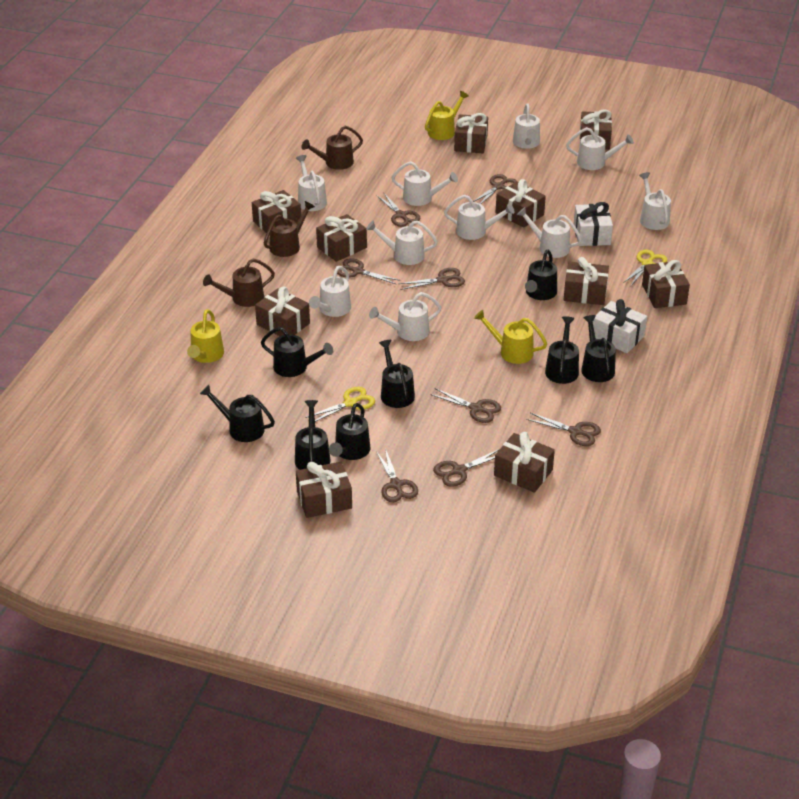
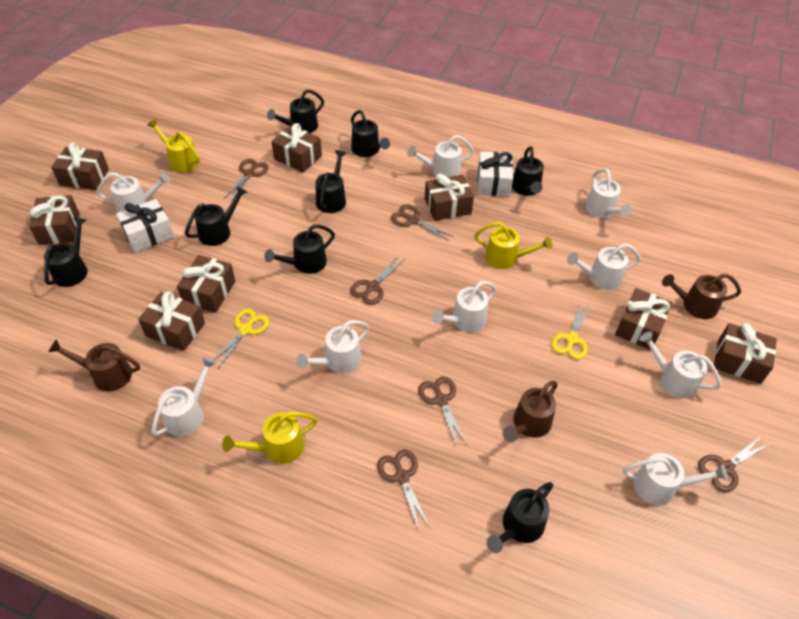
brown gift: 10 -> 8
brown scissors: 8 -> 6
white watering can: 10 -> 9

